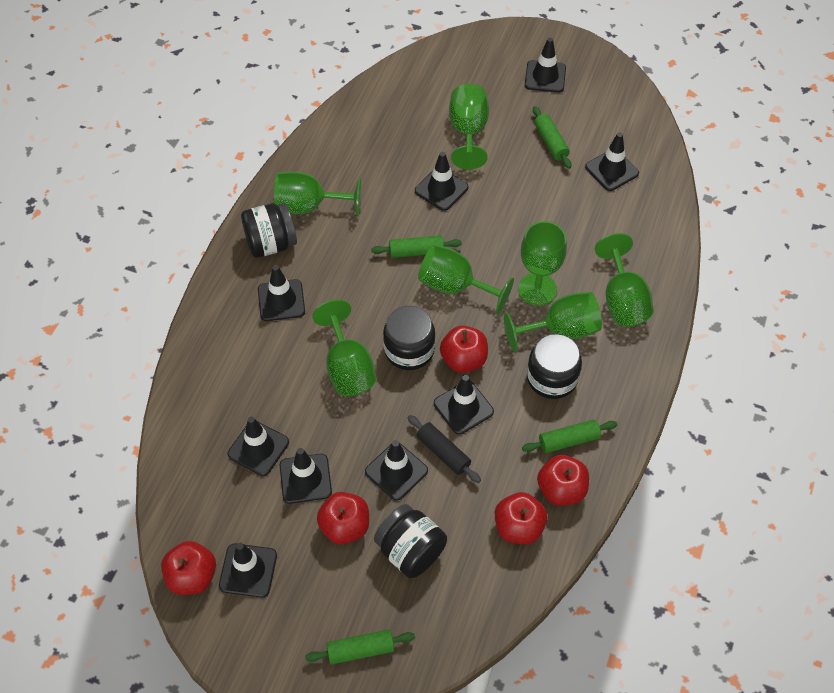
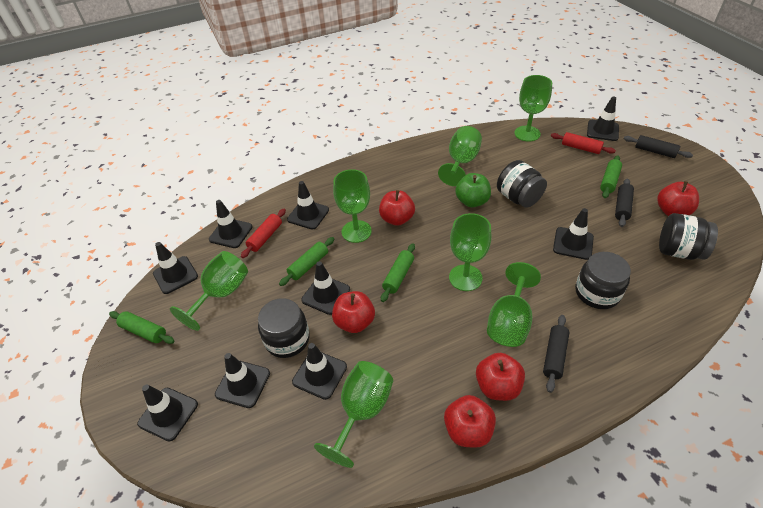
black rolling pin: 1 -> 3
green apple: 0 -> 1
red rolling pin: 0 -> 2

